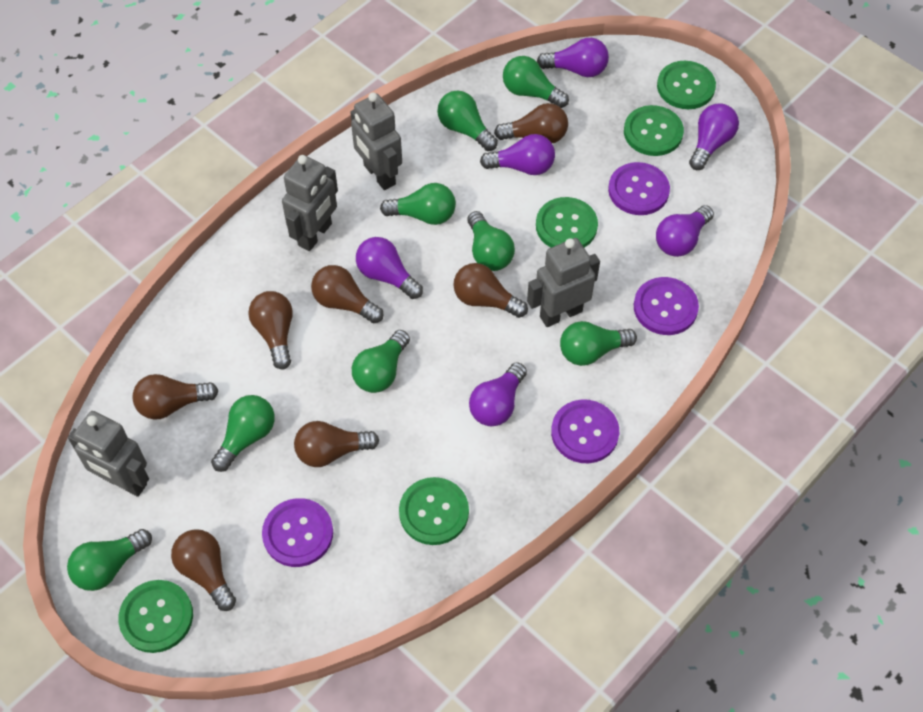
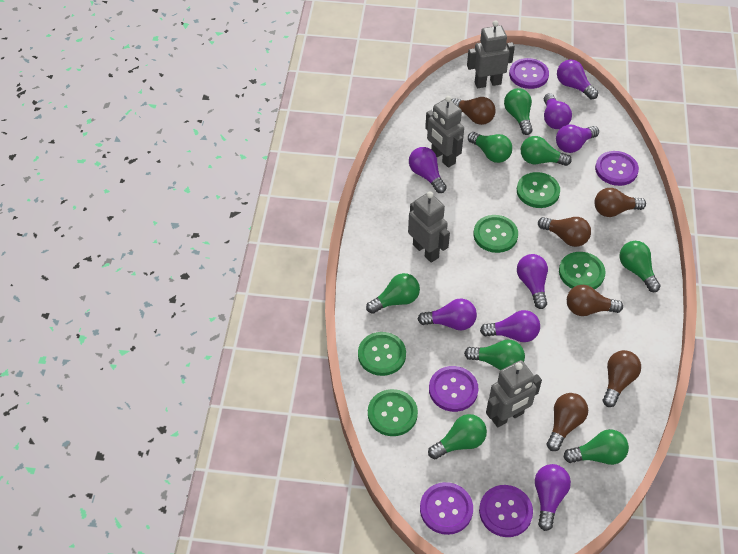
brown light bulb: 7 -> 6
purple button: 4 -> 5
purple light bulb: 6 -> 8

